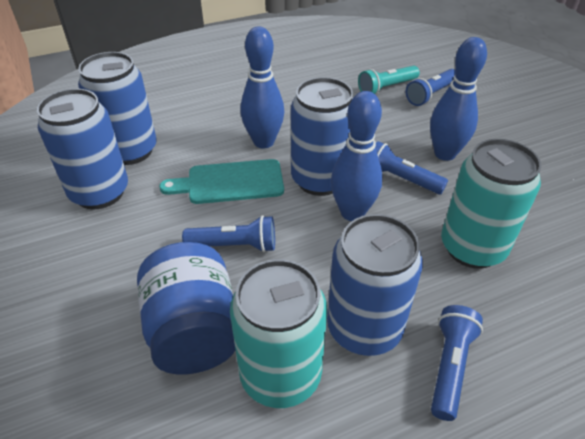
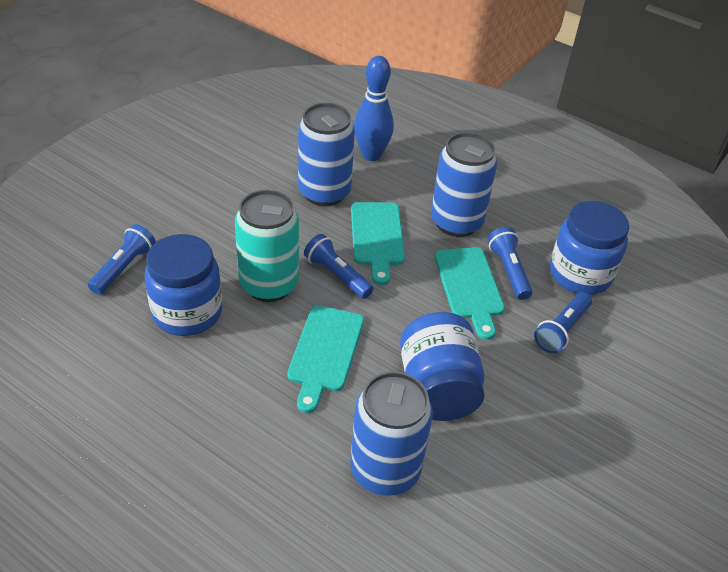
blue bowling pin: 3 -> 1
blue can: 4 -> 3
blue jar: 1 -> 3
turquoise can: 2 -> 1
turquoise cutting board: 1 -> 3
turquoise flashlight: 1 -> 0

